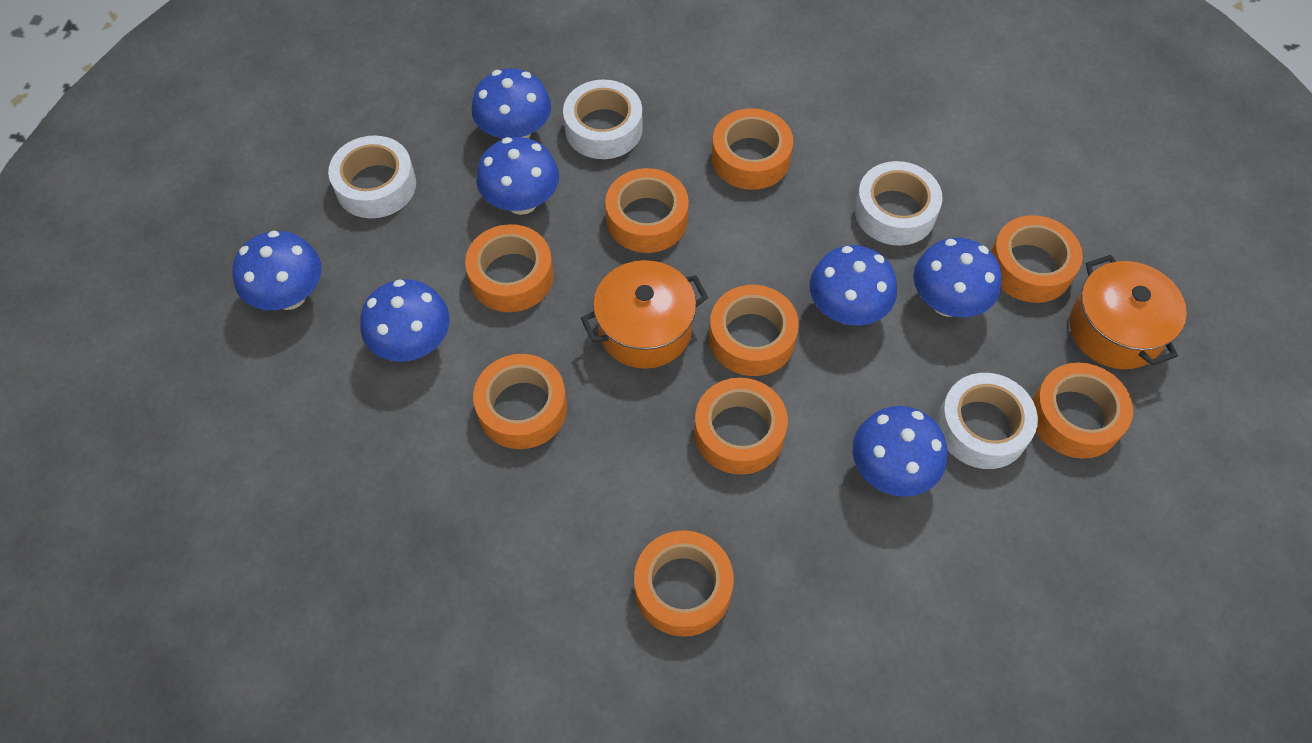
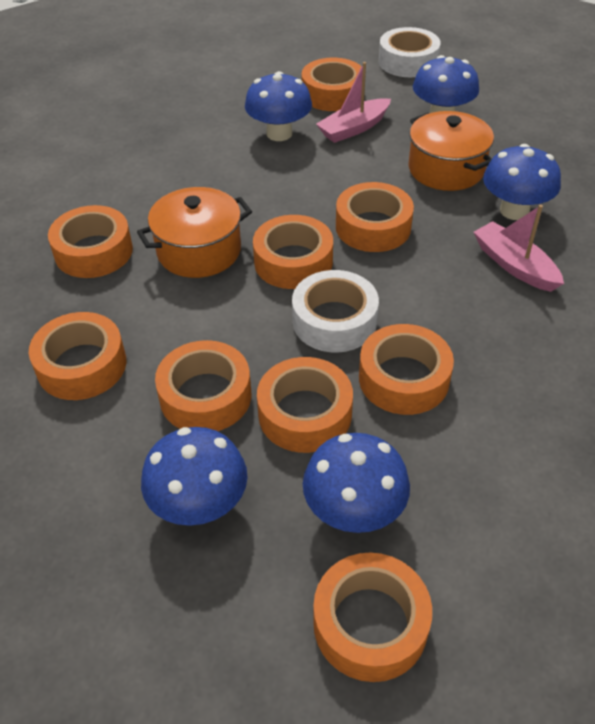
blue mushroom: 7 -> 5
pink boat: 0 -> 2
white tape: 4 -> 2

